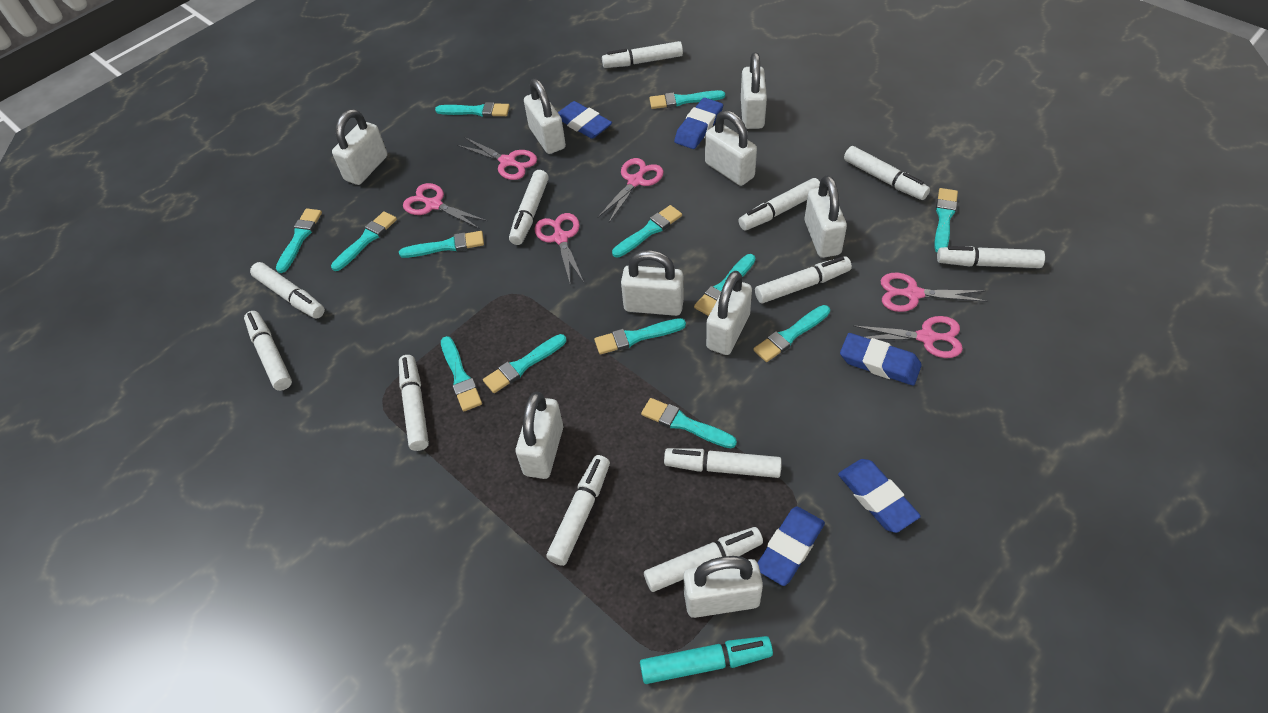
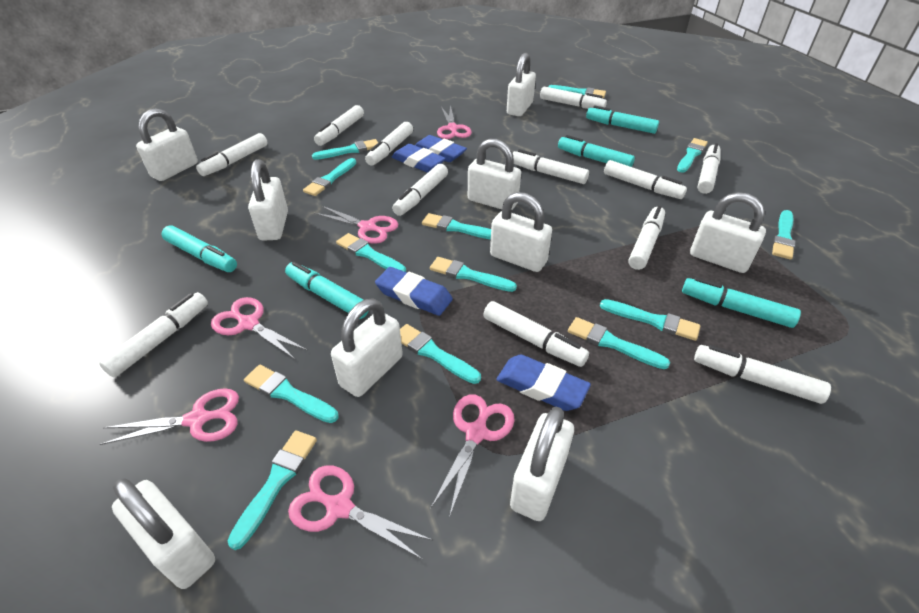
blue eraser: 5 -> 4
turquoise marker: 1 -> 5

